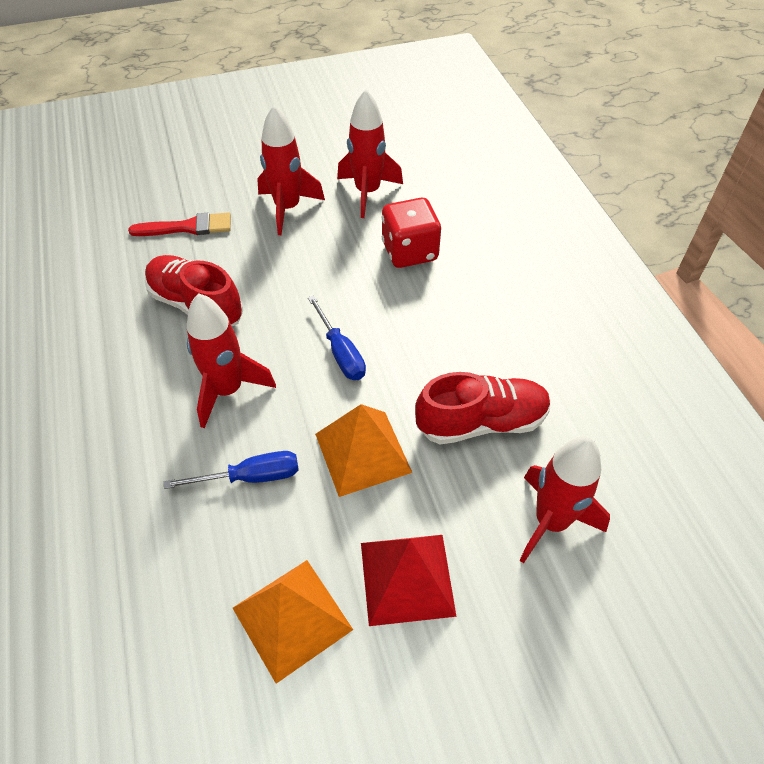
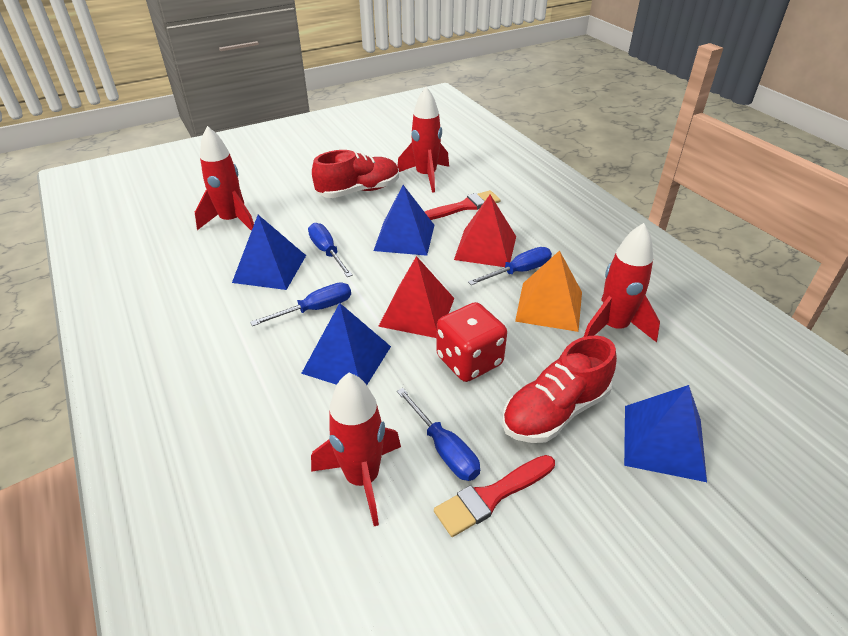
blue pyramid: 0 -> 4
blue screwdriver: 2 -> 4
orange pyramid: 2 -> 1
red brush: 1 -> 2
red pyramid: 1 -> 2

